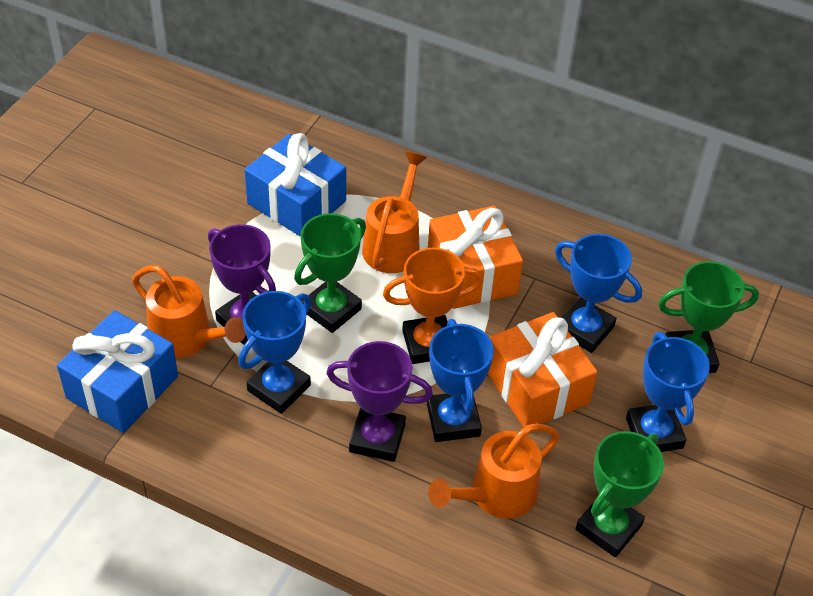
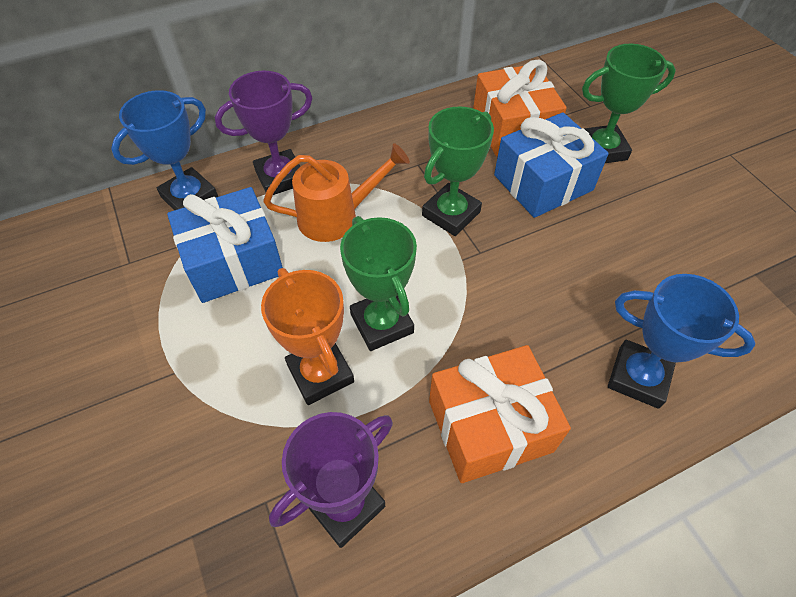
blue trophy: 4 -> 2
orange watering can: 3 -> 1

